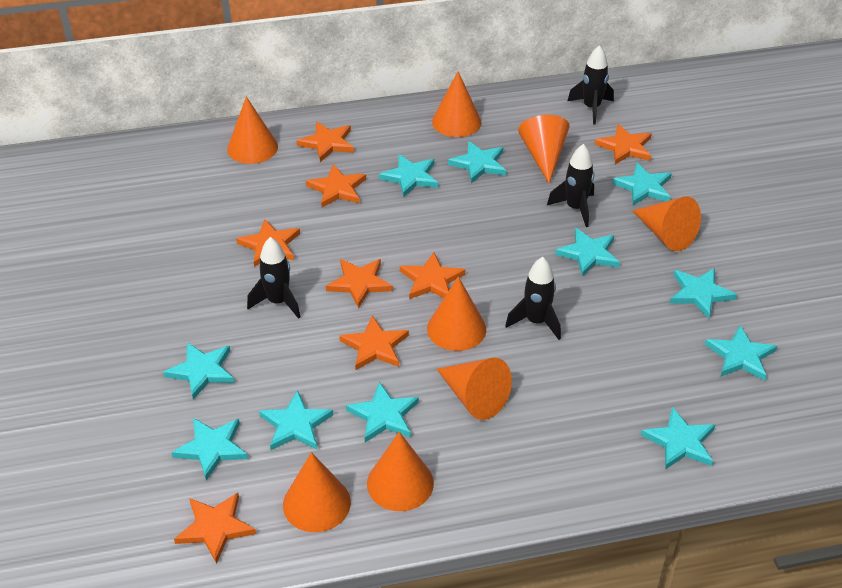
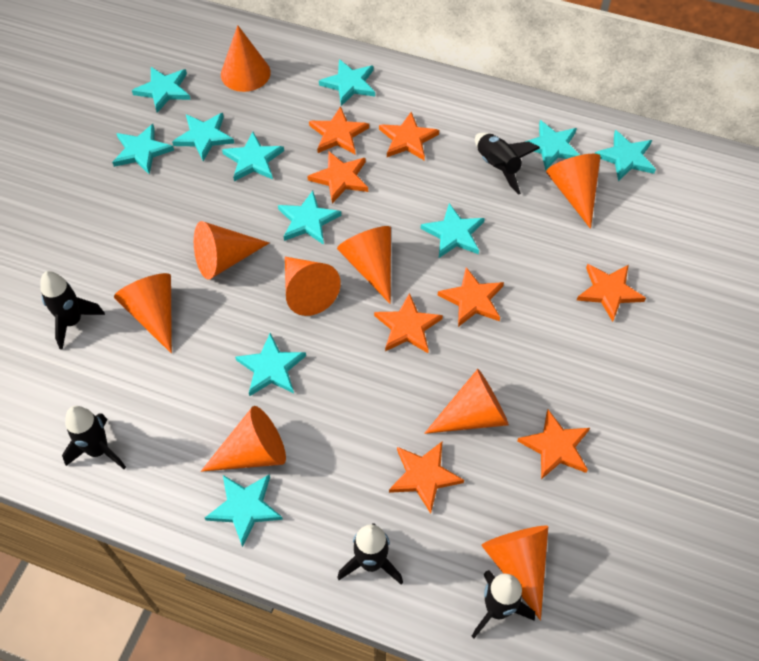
black rocket: 4 -> 5
orange cone: 8 -> 9

